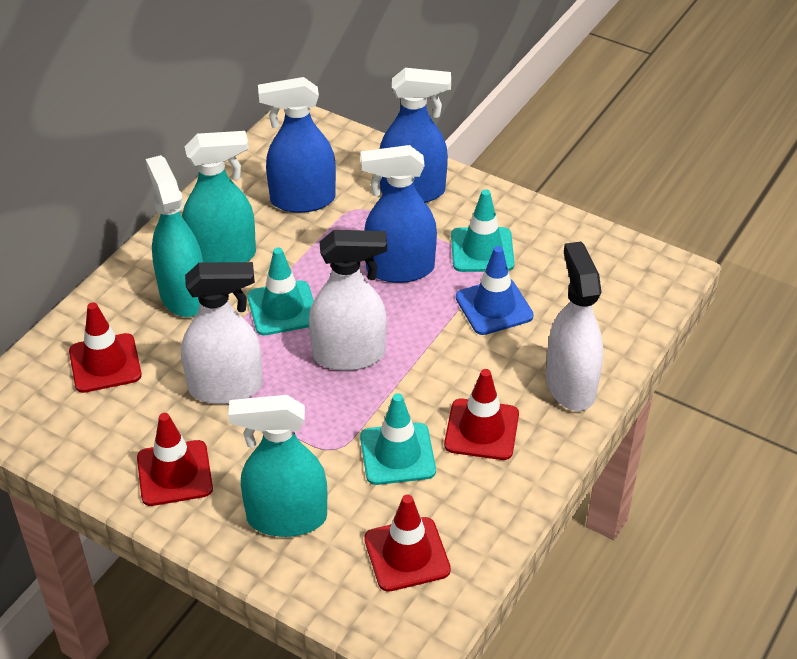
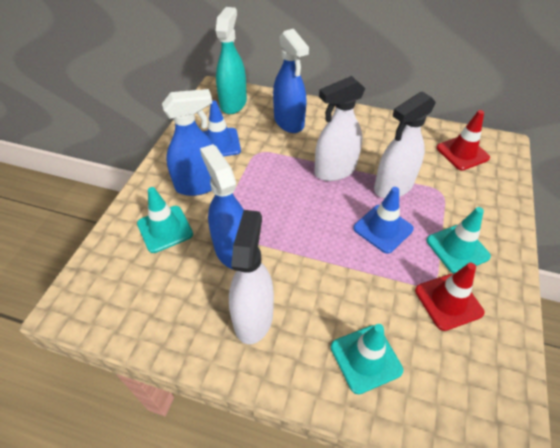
blue traffic cone: 1 -> 2
red traffic cone: 4 -> 2
turquoise spray bottle: 3 -> 1

